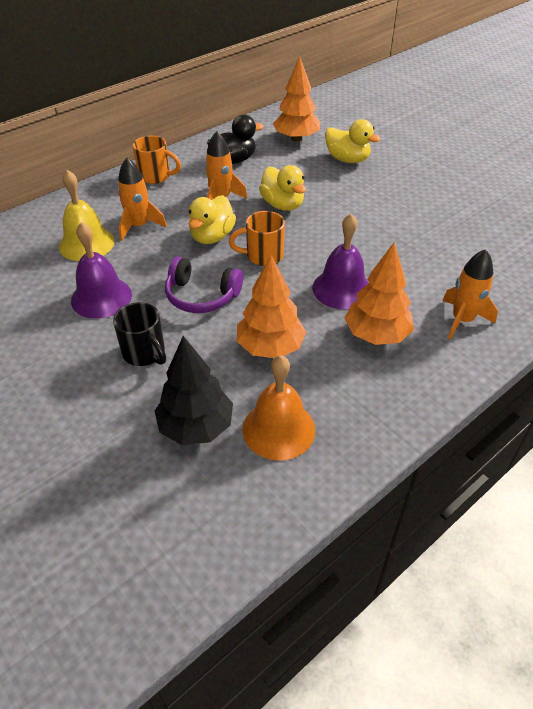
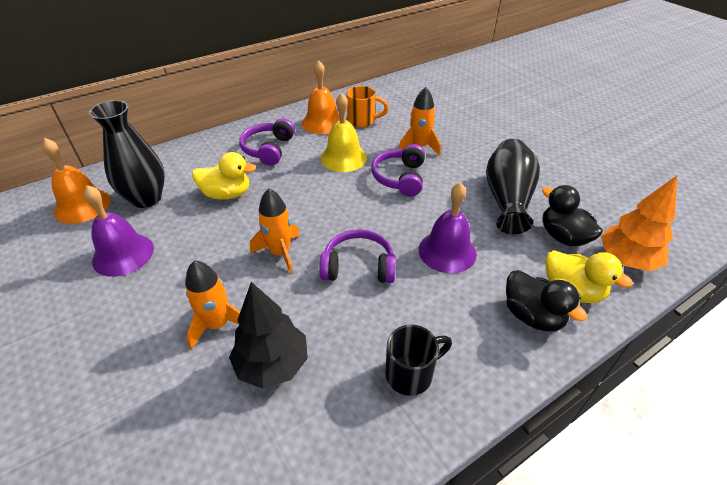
black duck: 1 -> 2
black vase: 0 -> 2
orange bell: 1 -> 2
orange mug: 2 -> 1
orange tree: 3 -> 1
purple headphones: 1 -> 3
yellow duck: 3 -> 2

